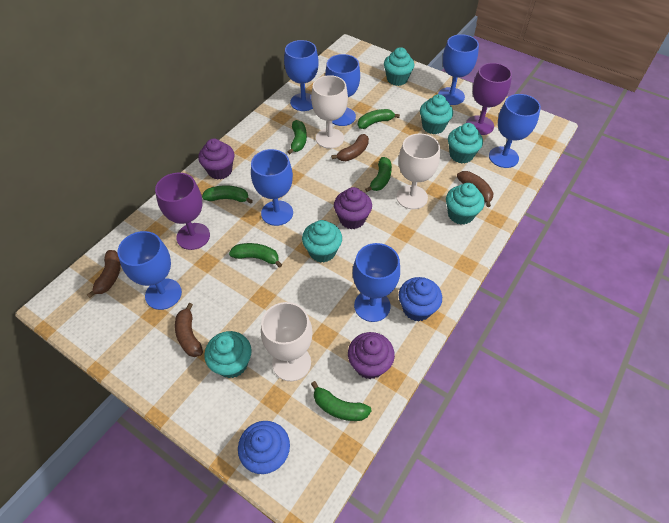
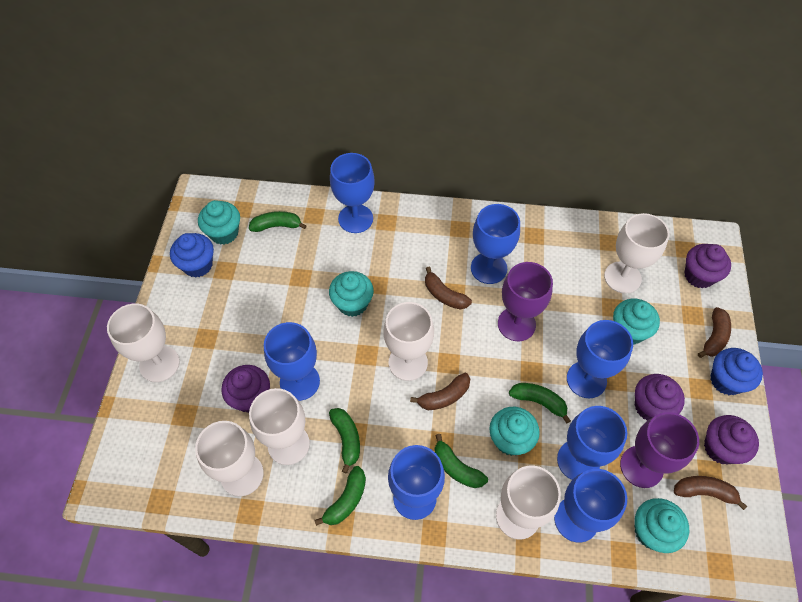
green banana: 6 -> 5
purple cupcake: 3 -> 4
turquoise cupcake: 6 -> 5
white goblet: 3 -> 6

